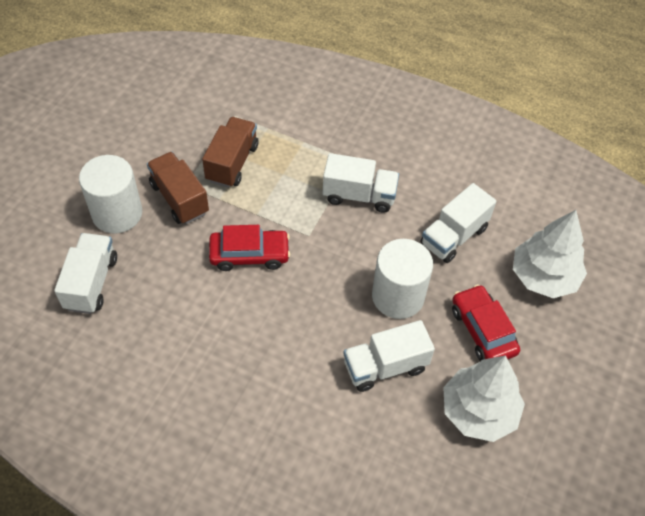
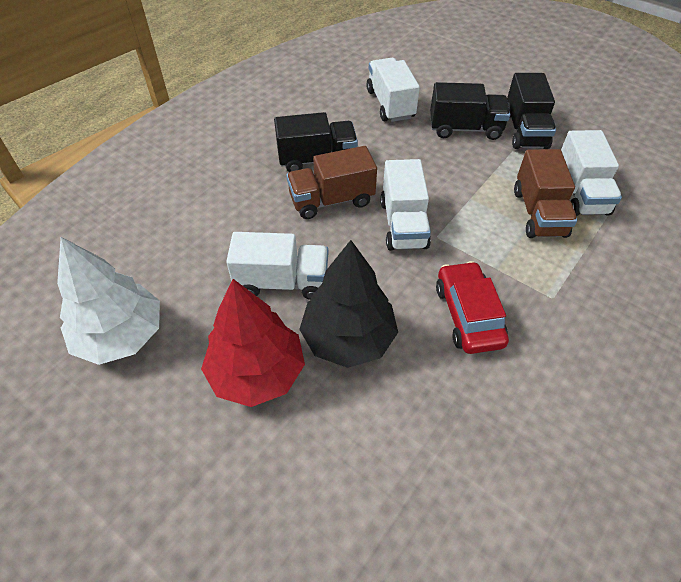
black tree: 0 -> 1
black truck: 0 -> 3
red car: 2 -> 1
red tree: 0 -> 1
white cylinder: 2 -> 0
white tree: 2 -> 1

